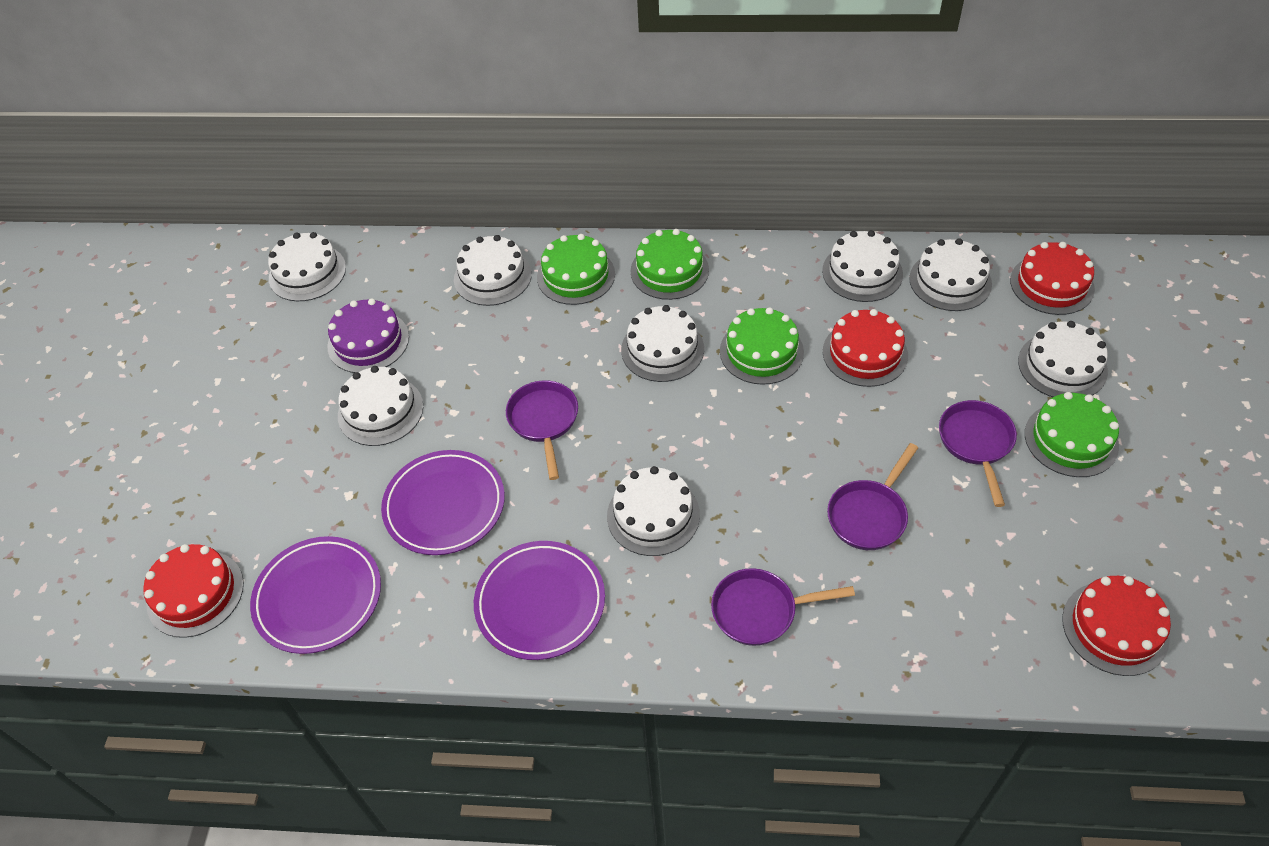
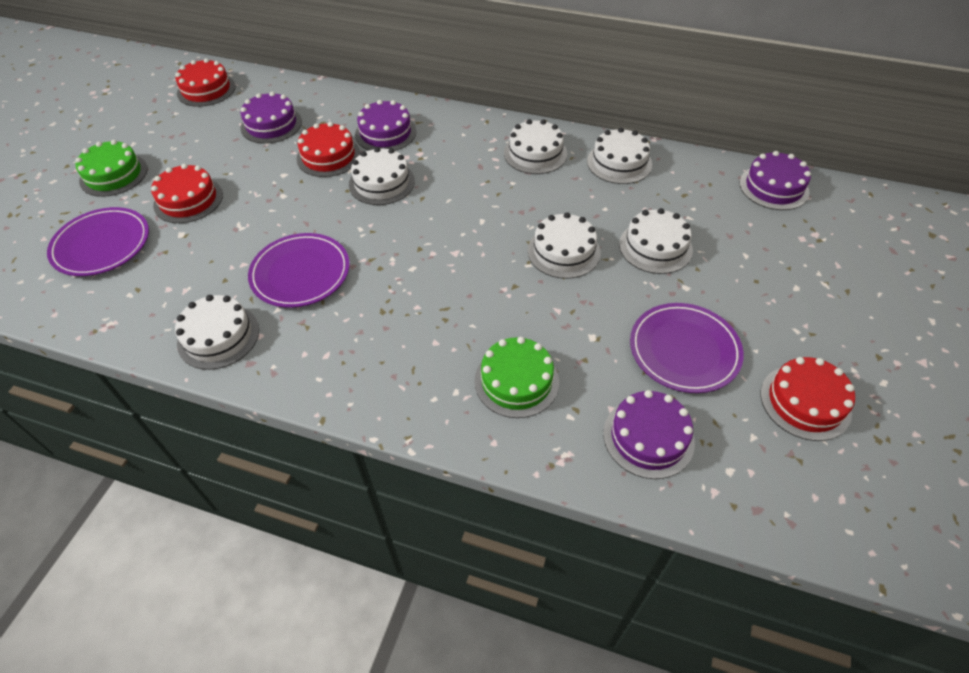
green cake: 4 -> 2
purple cake: 1 -> 4
purple pan: 4 -> 0
white cake: 8 -> 6

